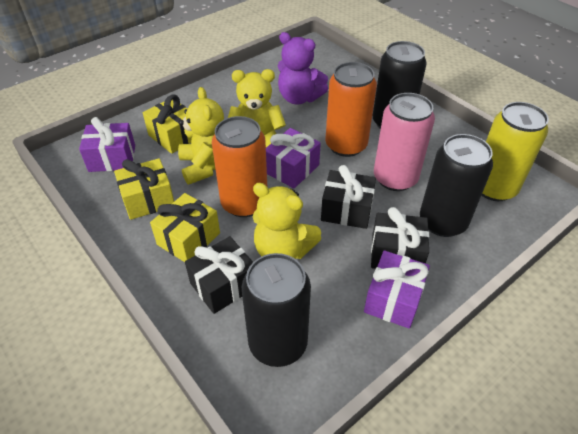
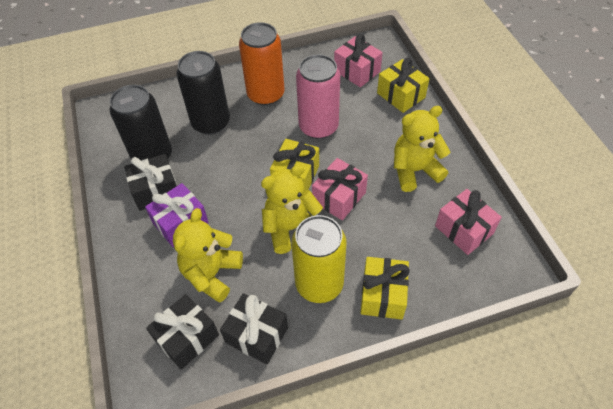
black can: 3 -> 2
orange can: 2 -> 1
pink gift: 0 -> 3
purple gift: 3 -> 1
purple teddy bear: 1 -> 0

